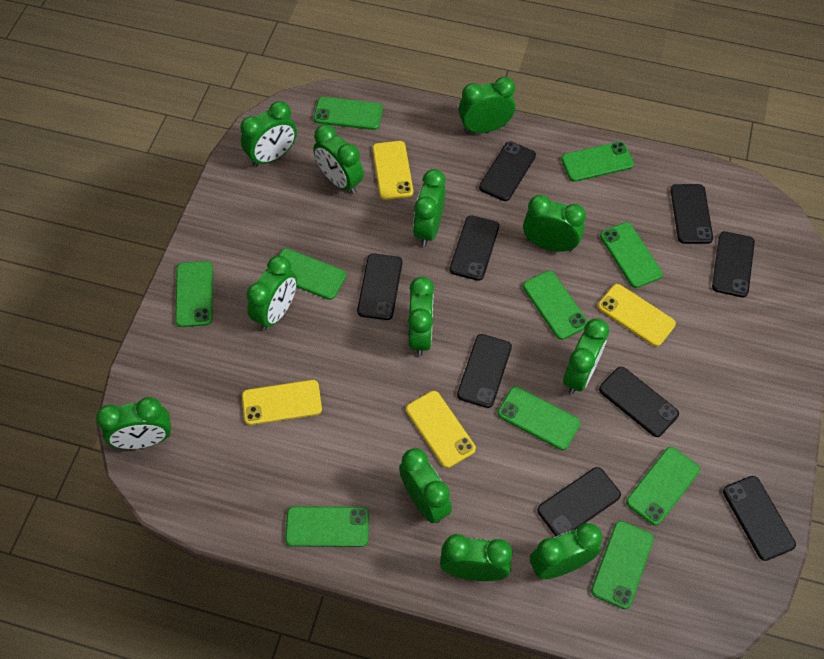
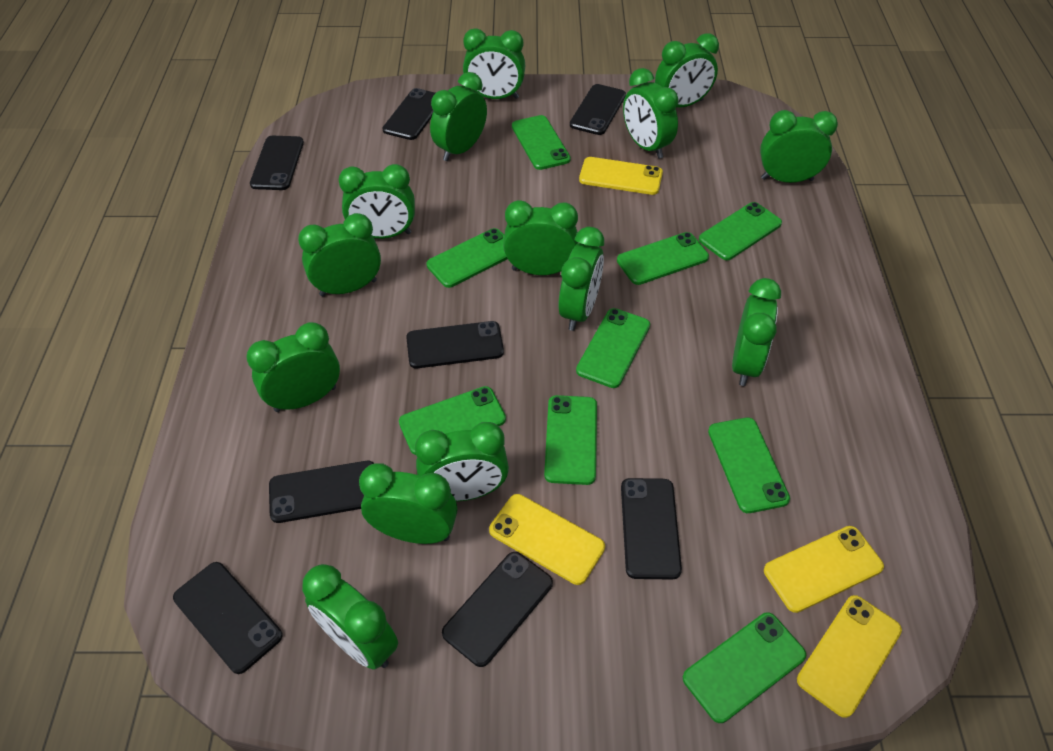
black phone: 9 -> 8
green clock: 12 -> 14
green phone: 10 -> 9

